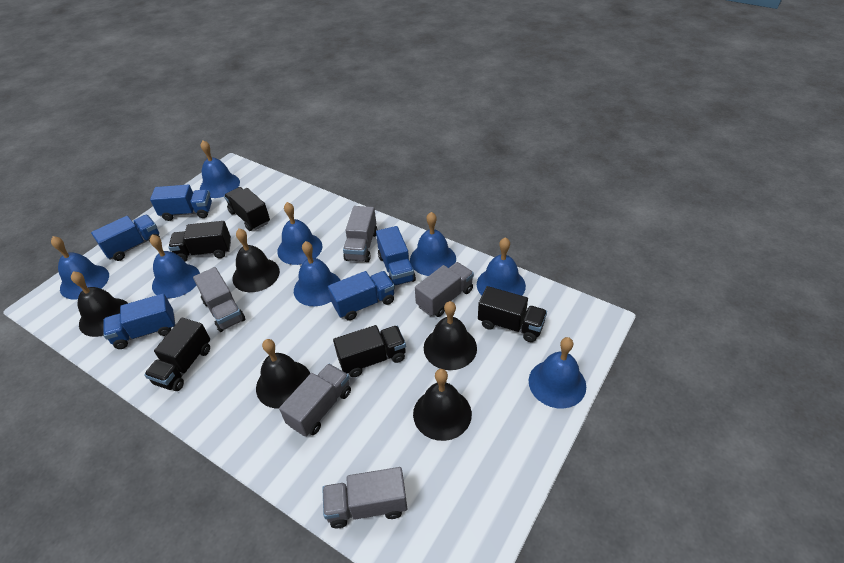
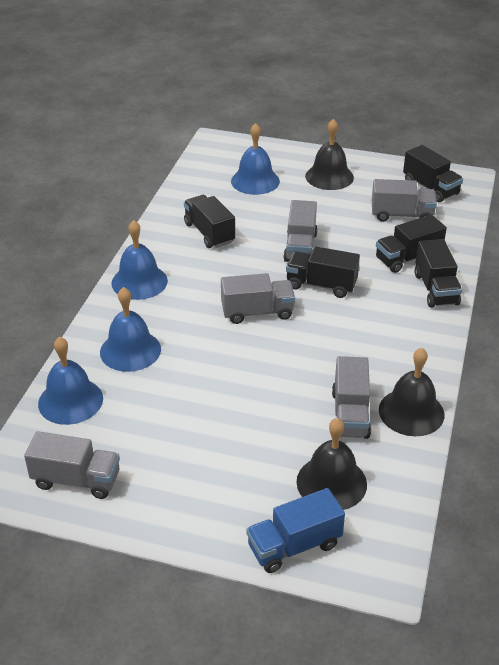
black bell: 5 -> 3
blue bell: 8 -> 4
blue truck: 5 -> 1

